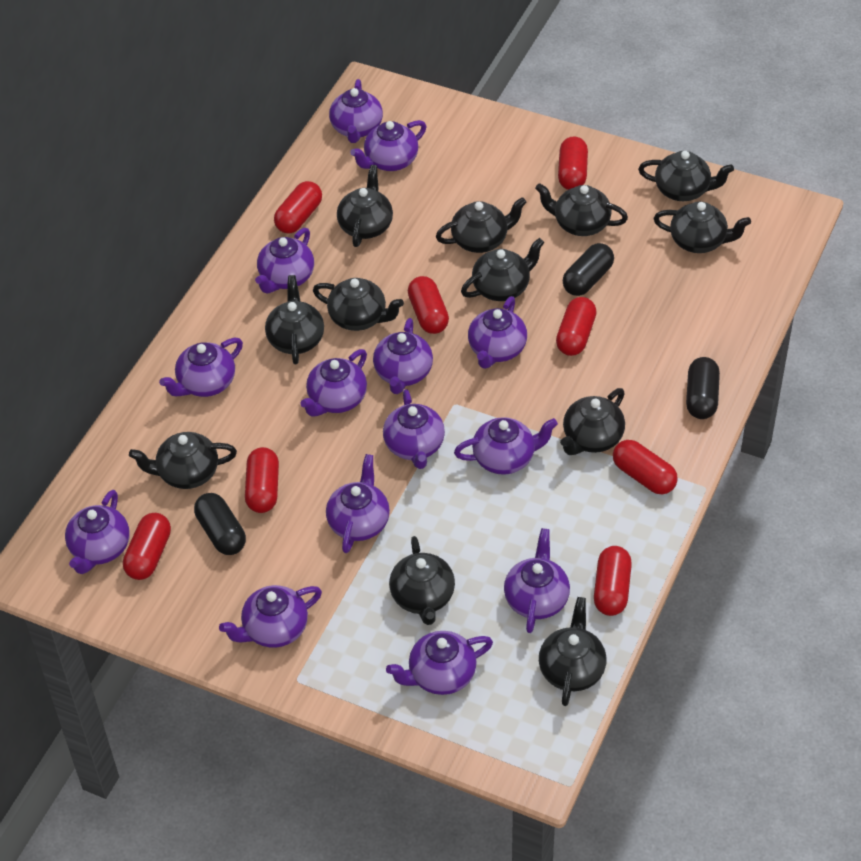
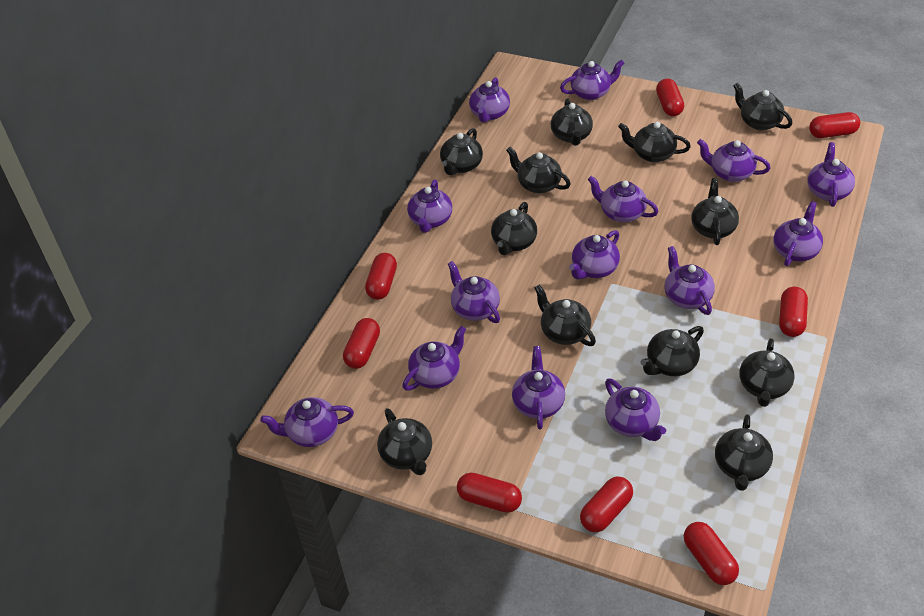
black capsule: 3 -> 0

